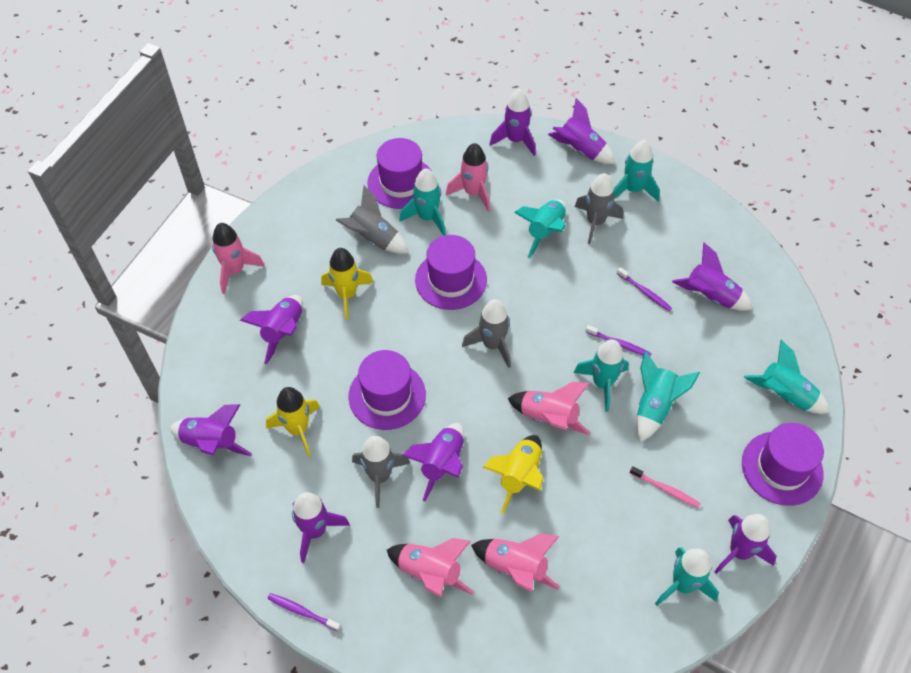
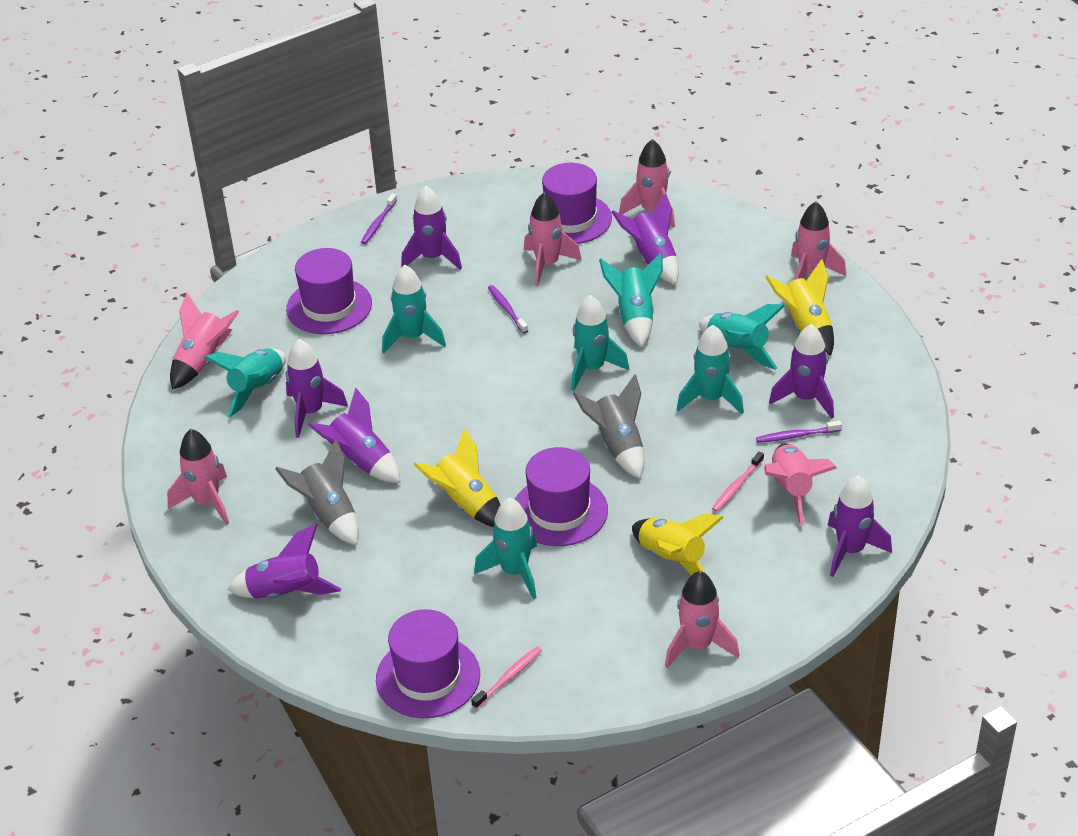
grey rocket: 4 -> 2
pink rocket: 5 -> 7
pink toothbrush: 1 -> 2
purple rocket: 8 -> 7

